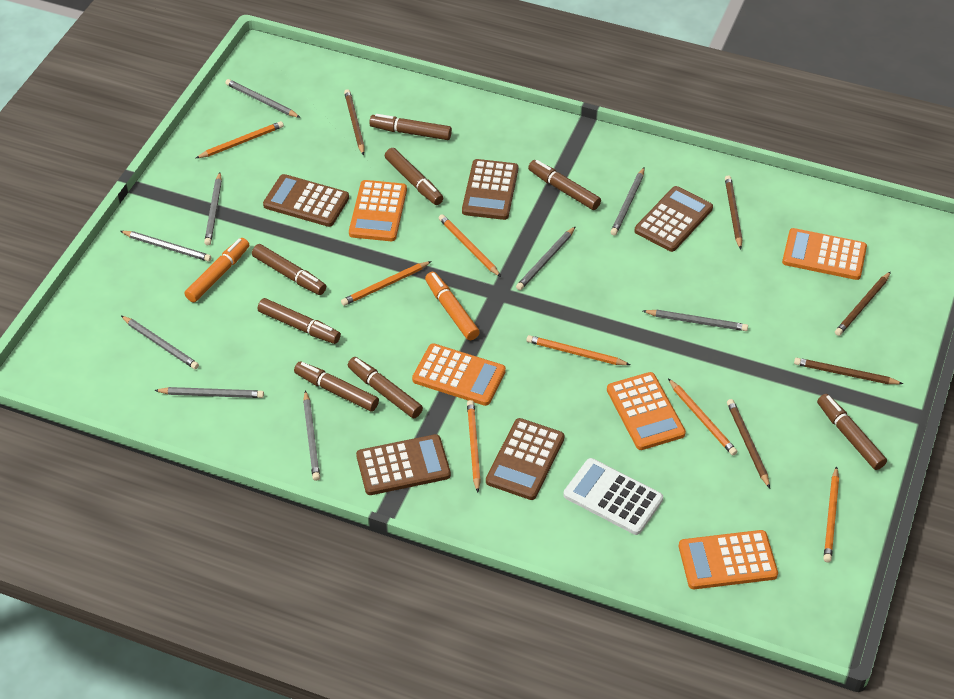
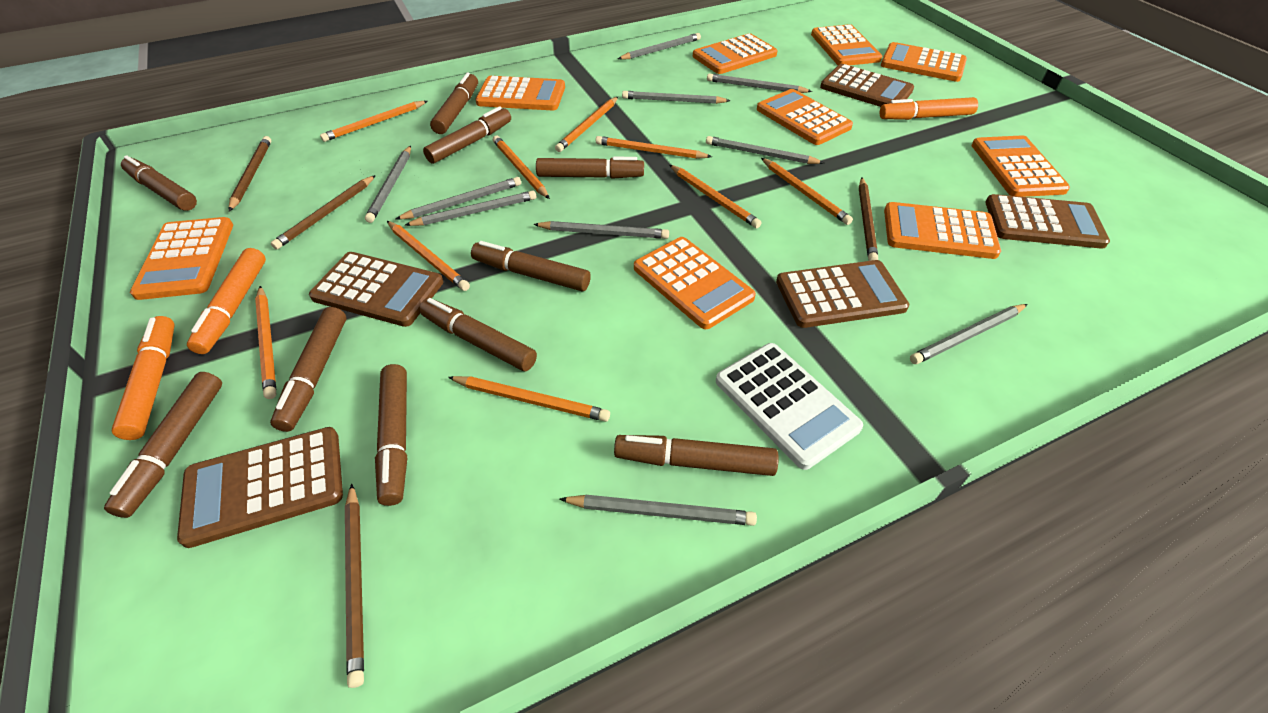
brown marker: 8 -> 10
brown pencil: 5 -> 4
grey pencil: 9 -> 10
orange calculator: 5 -> 9
orange marker: 2 -> 3
orange pencil: 7 -> 9

